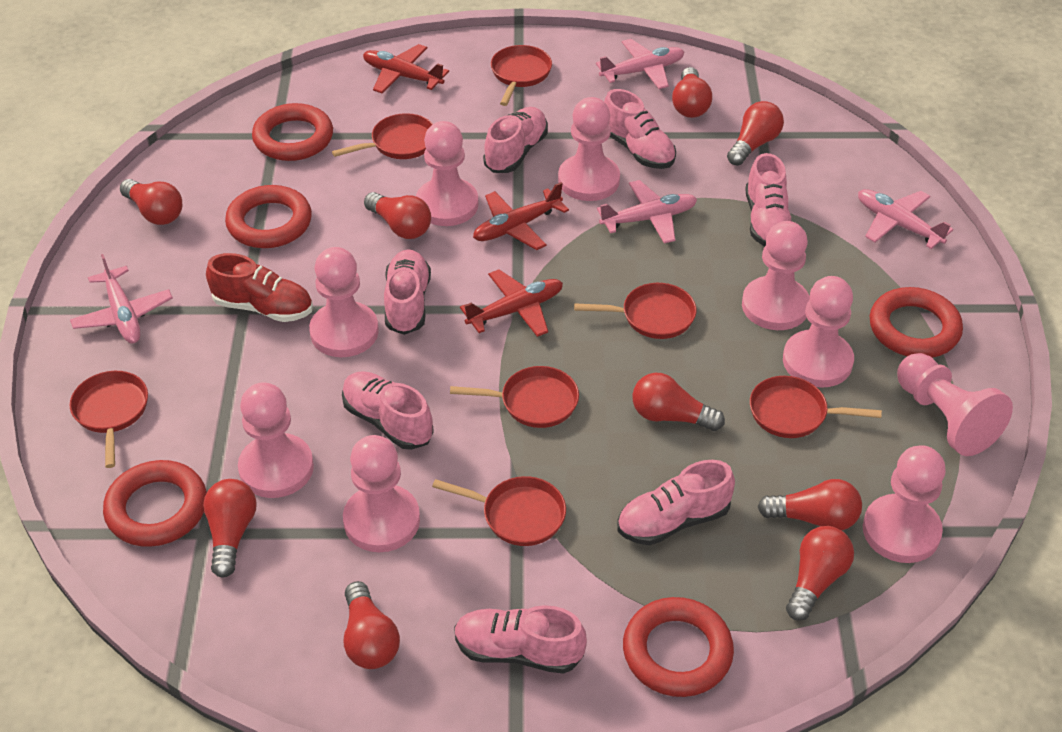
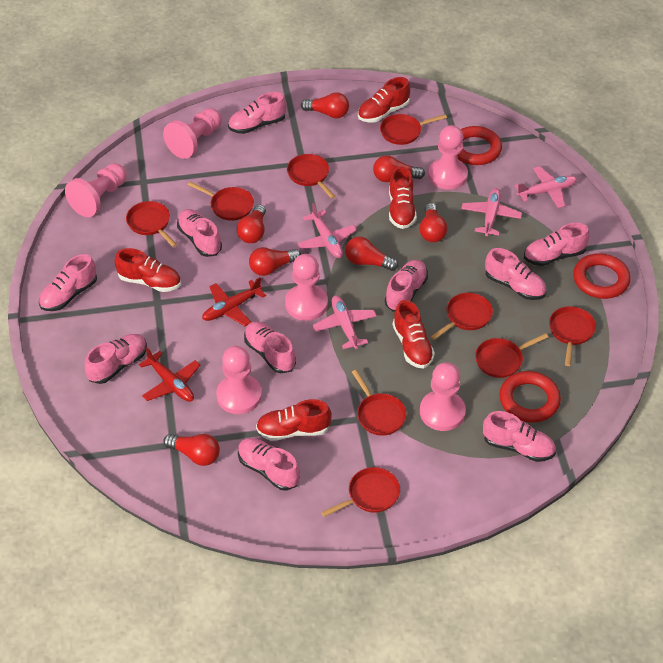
pink pawn: 9 -> 6
pink shoe: 7 -> 10
red light bulb: 9 -> 7
red pan: 7 -> 9
red plane: 3 -> 2
red ring: 5 -> 3
red shoe: 1 -> 5

